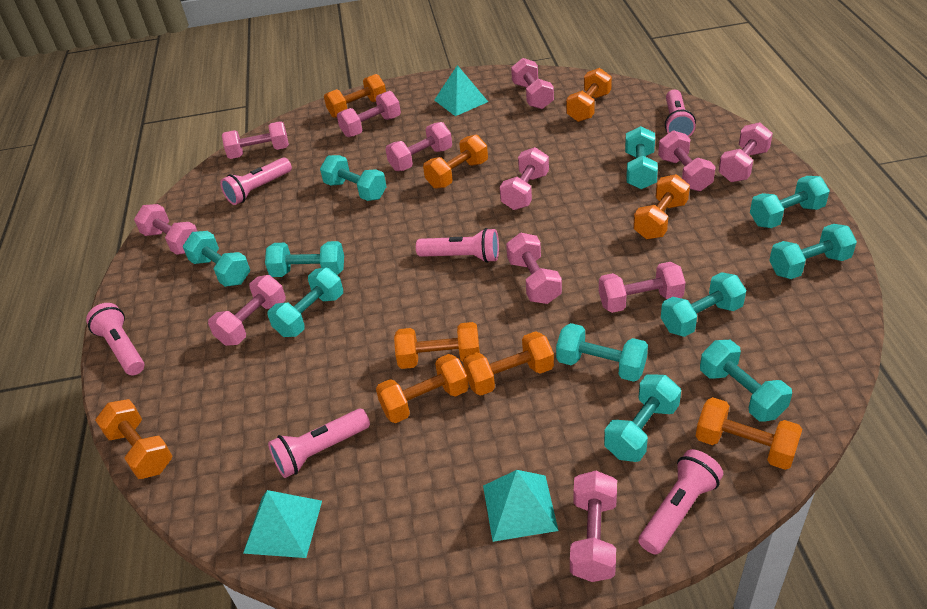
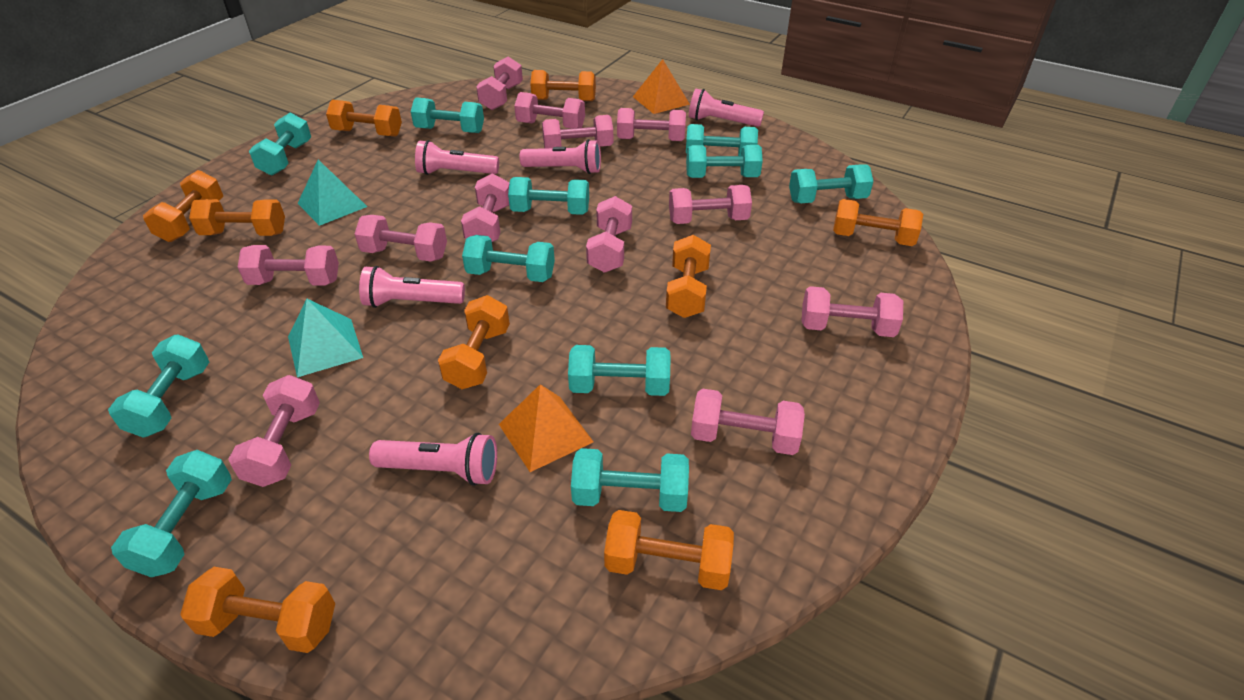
orange pyramid: 0 -> 2
pink flashlight: 6 -> 5
turquoise pyramid: 3 -> 2

